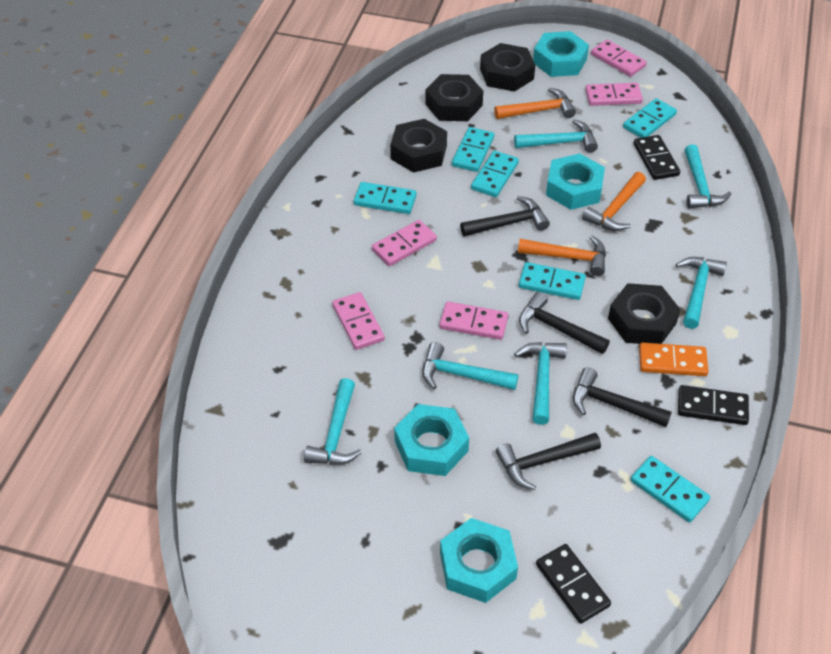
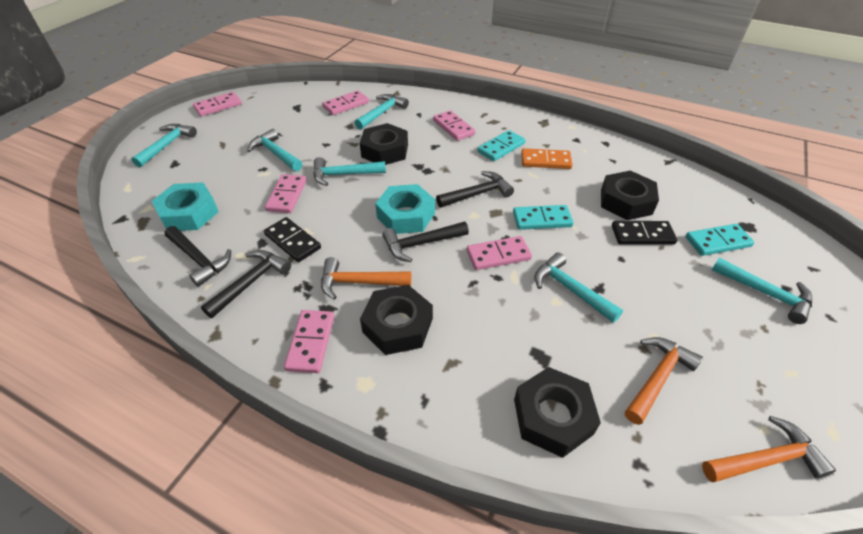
black domino: 3 -> 2
pink domino: 5 -> 6
turquoise domino: 6 -> 3
turquoise nut: 4 -> 2

